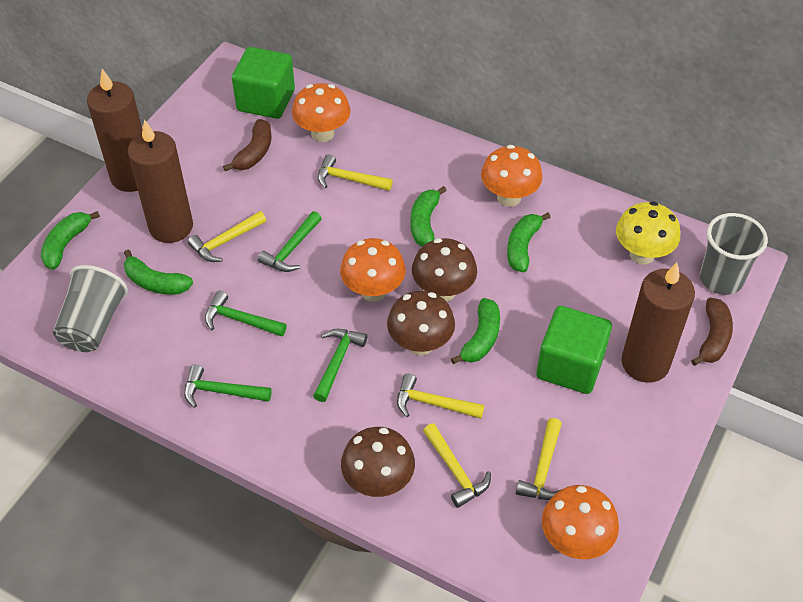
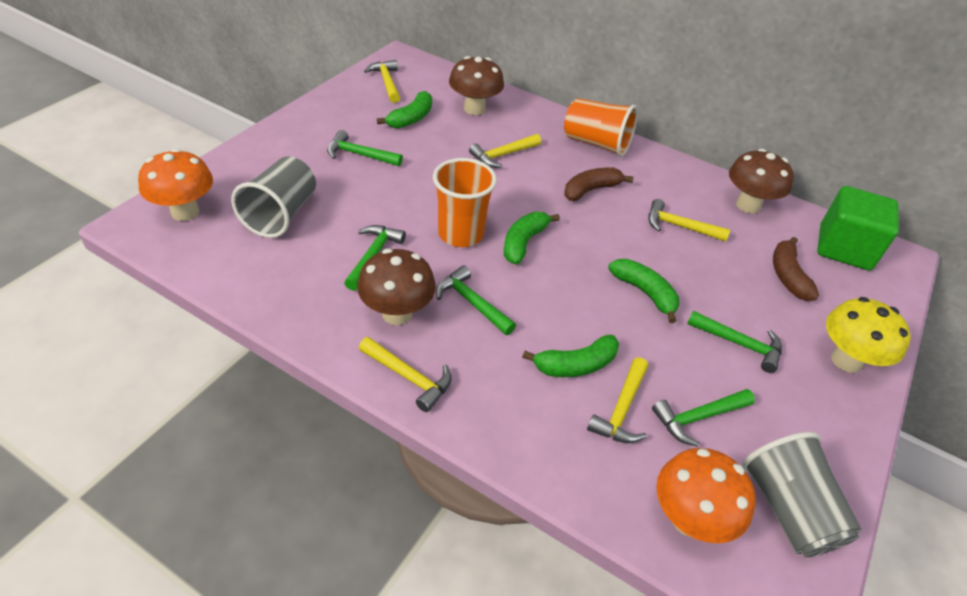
brown candle: 3 -> 0
green banana: 5 -> 4
green cube: 2 -> 1
green hammer: 4 -> 5
orange cup: 0 -> 2
orange mushroom: 4 -> 2

